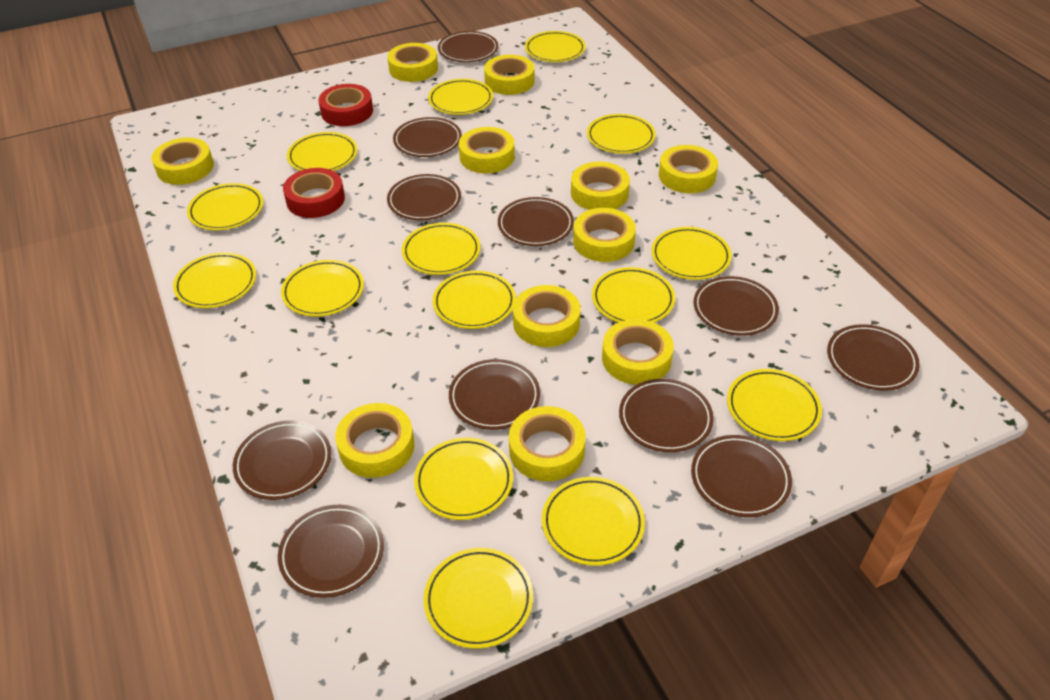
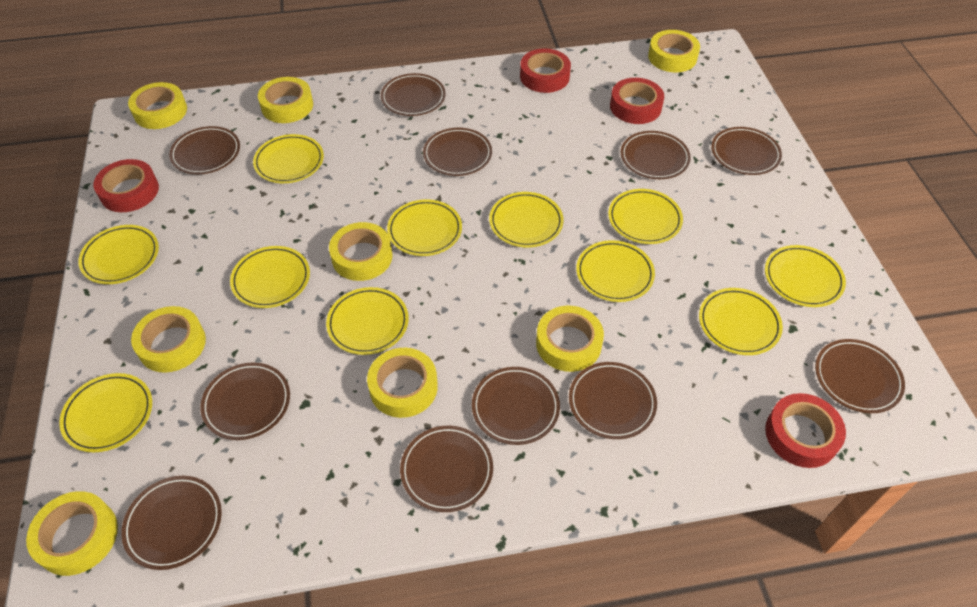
red tape: 2 -> 4
yellow plate: 15 -> 11
yellow tape: 11 -> 8

